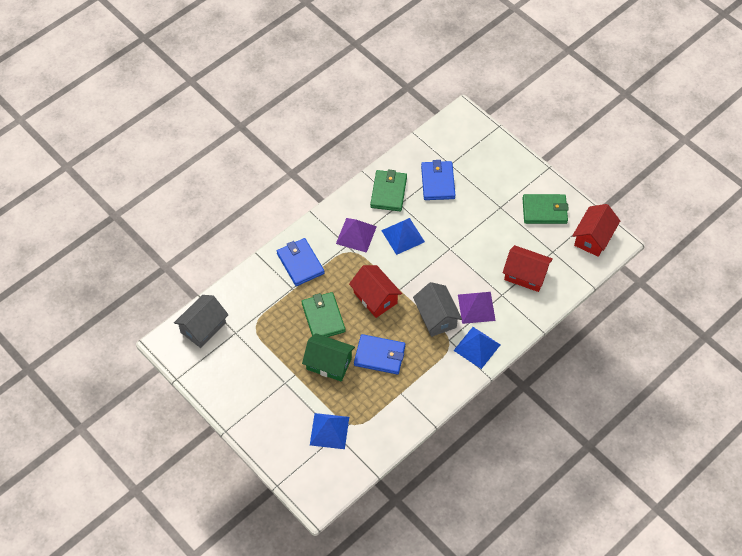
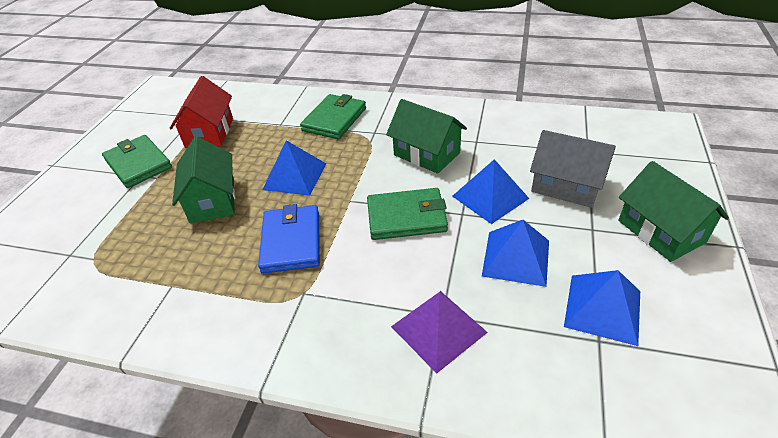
blue pyramid: 3 -> 4
blue wallet: 3 -> 1
green house: 1 -> 3
grey house: 2 -> 1
purple pyramid: 2 -> 1
red house: 3 -> 1

